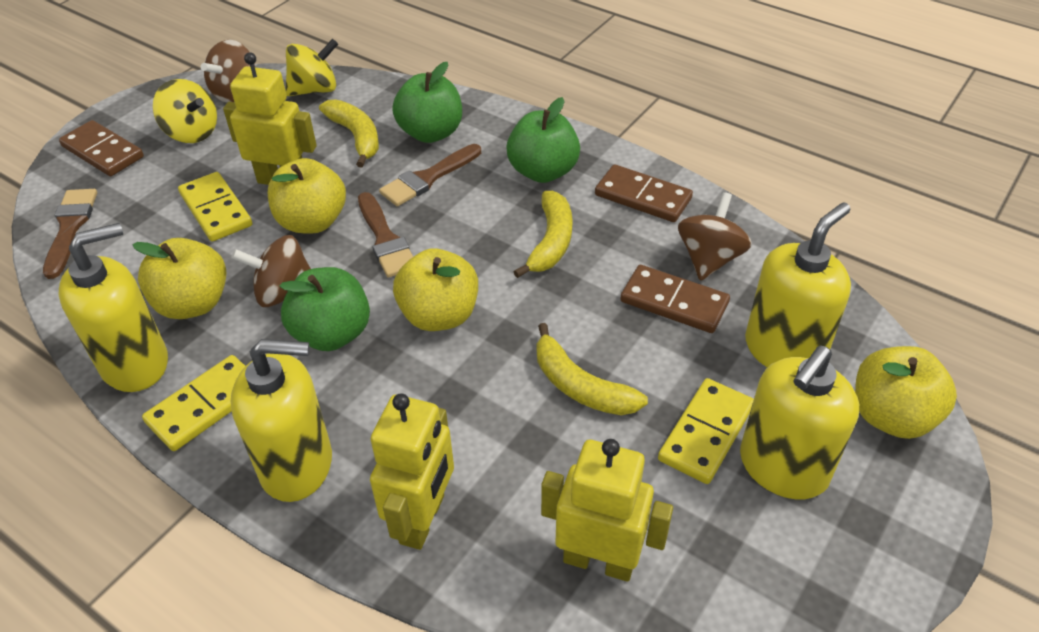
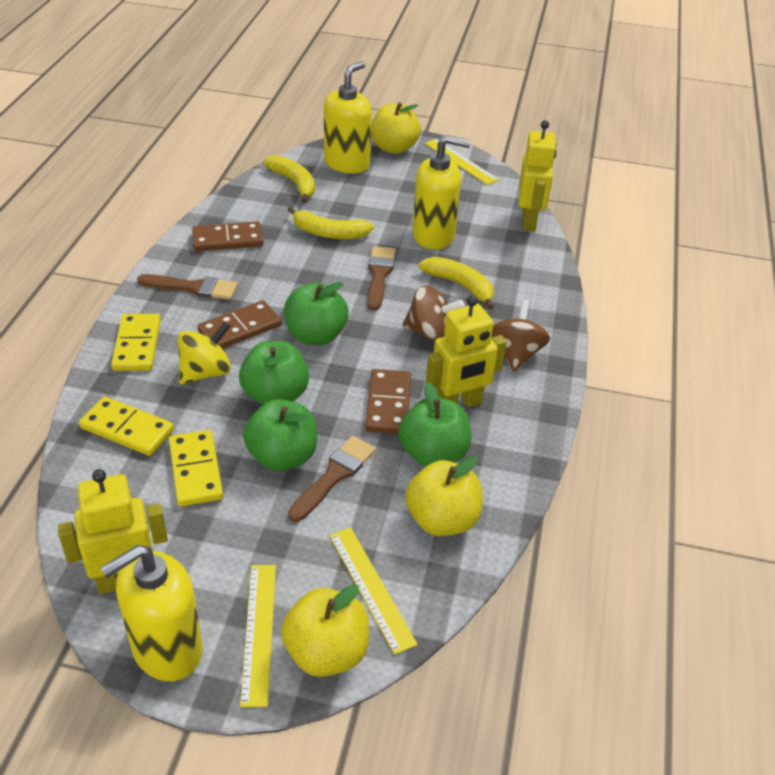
brown spinning top: 3 -> 2
green apple: 3 -> 4
yellow apple: 4 -> 3
yellow ruler: 0 -> 3
yellow soap dispenser: 4 -> 3
yellow spinning top: 2 -> 1

